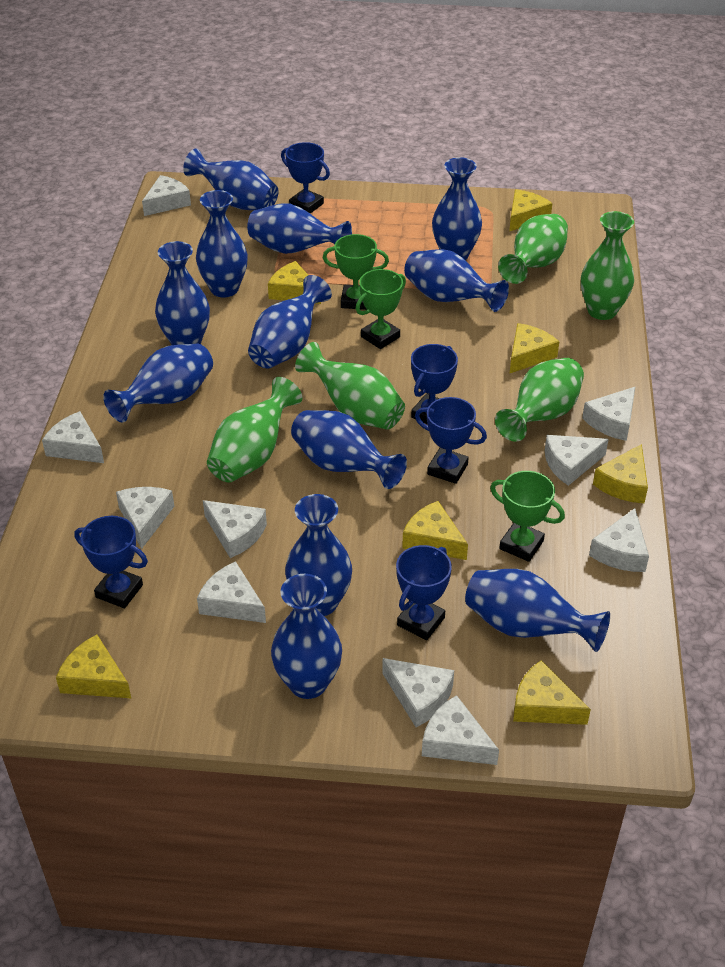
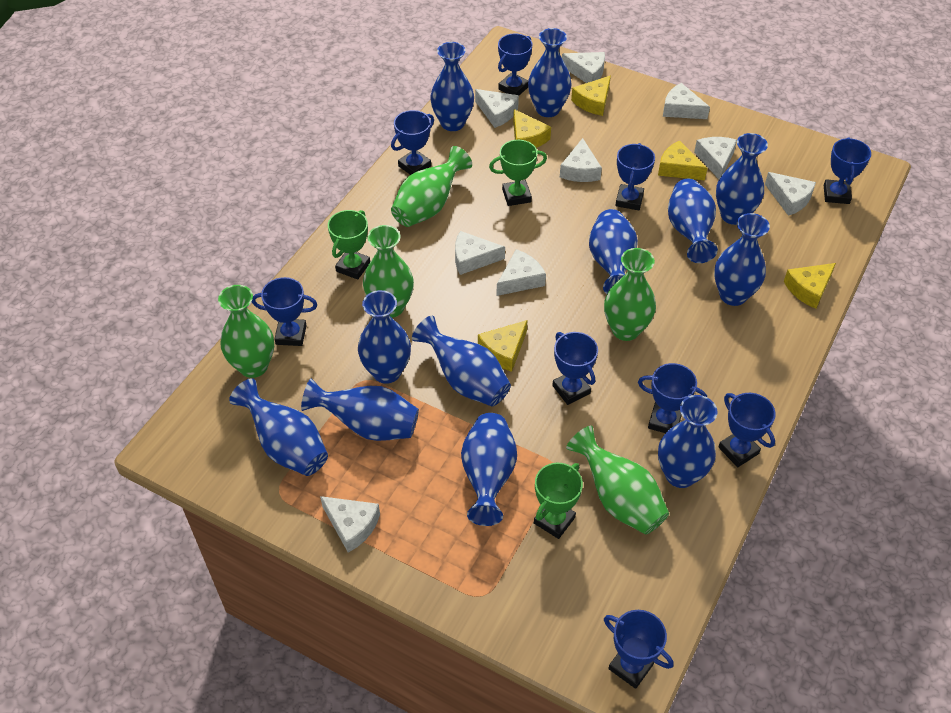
blue trophy: 5 -> 9
white cheese: 10 -> 9
yellow cheese: 7 -> 5

